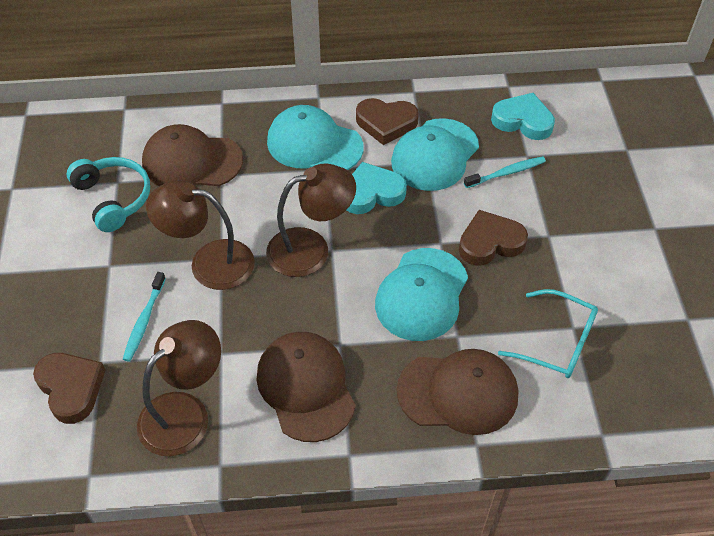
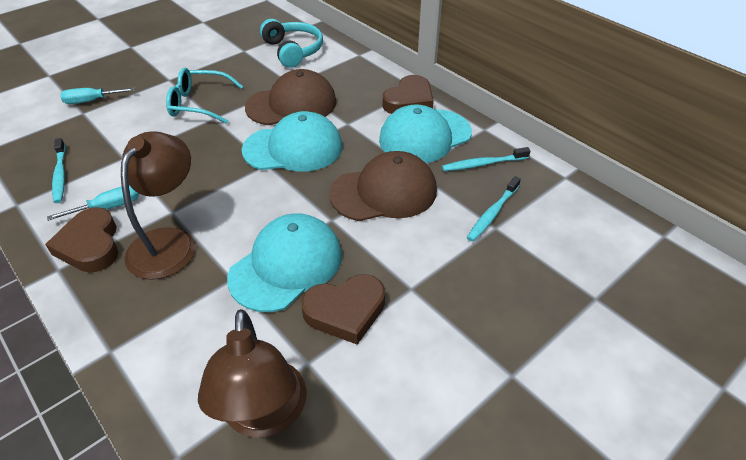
brown cap: 3 -> 2
brown lamp: 3 -> 2
turquoise heart: 2 -> 0
turquoise screwdriver: 0 -> 2
turquoise toothbrush: 2 -> 3

